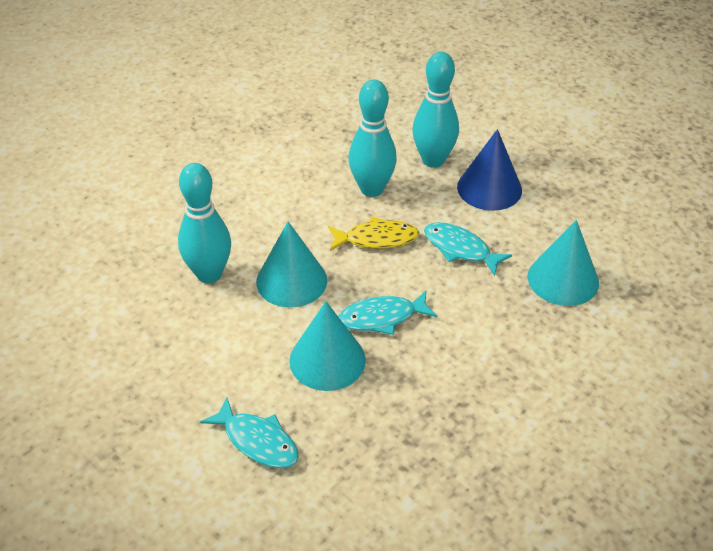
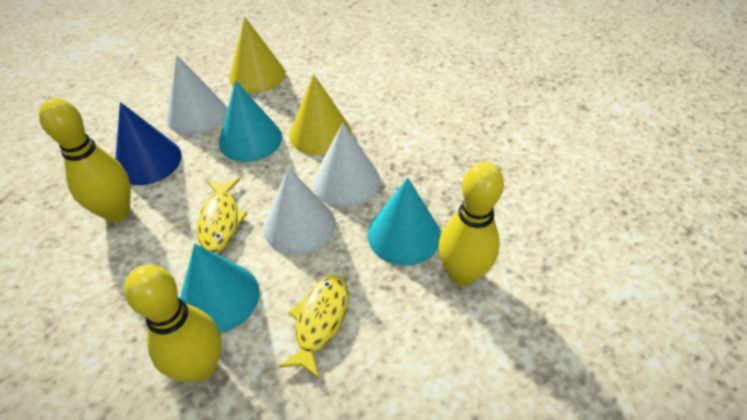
turquoise bowling pin: 3 -> 0
turquoise fish: 3 -> 0
white cone: 0 -> 3
yellow bowling pin: 0 -> 3
yellow cone: 0 -> 2
yellow fish: 1 -> 2

